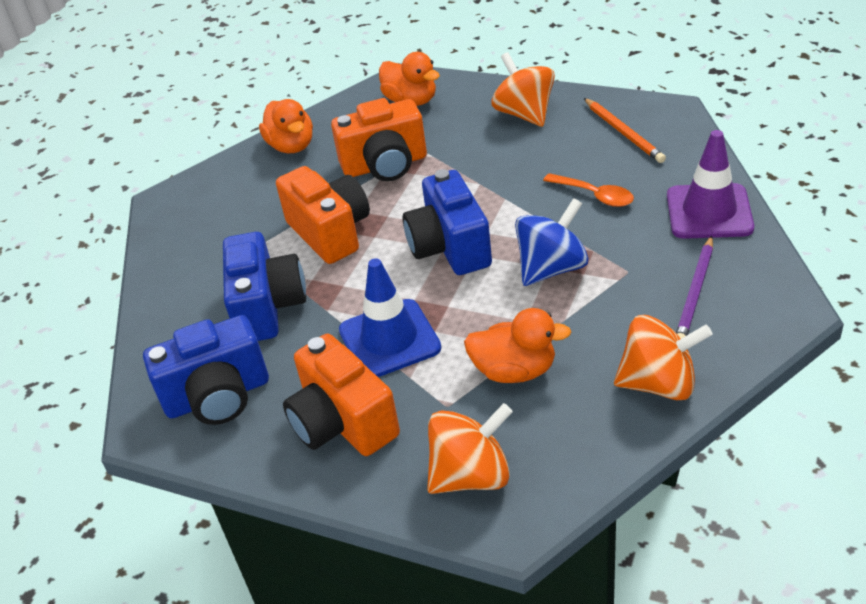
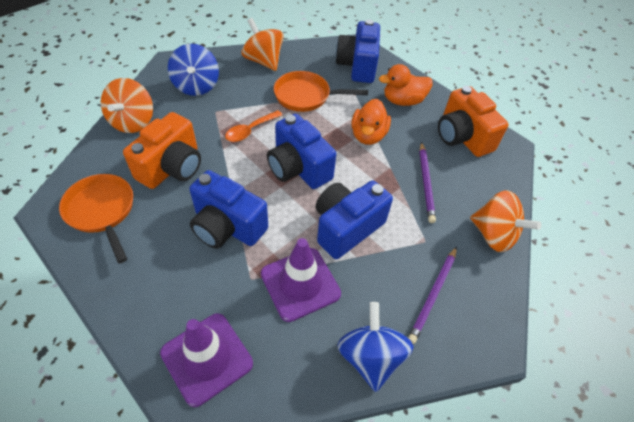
blue camera: 3 -> 4
blue spinning top: 1 -> 2
blue traffic cone: 1 -> 0
orange camera: 3 -> 2
orange duck: 3 -> 2
orange pan: 0 -> 2
orange pencil: 1 -> 0
purple pencil: 1 -> 2
purple traffic cone: 1 -> 2

